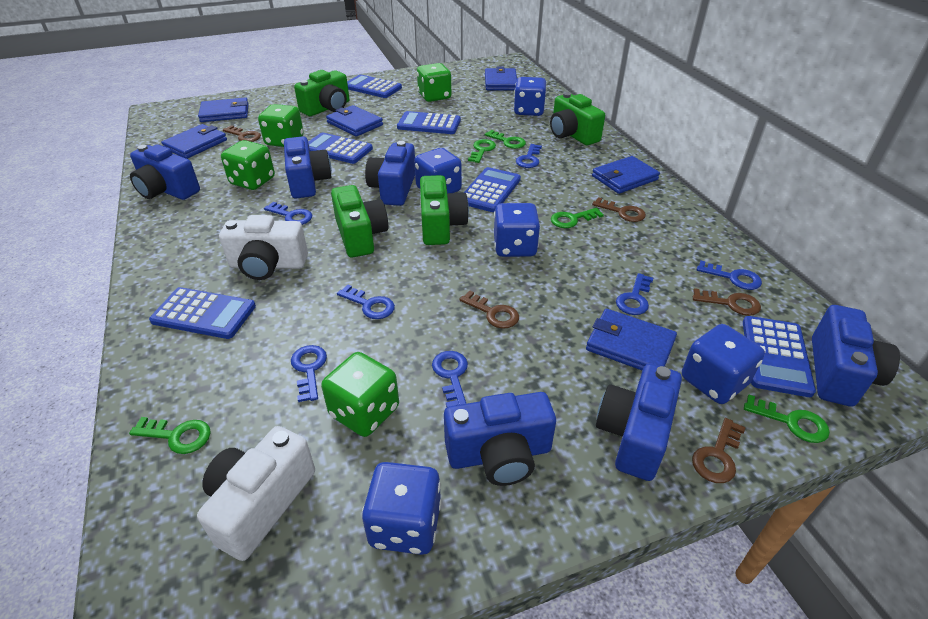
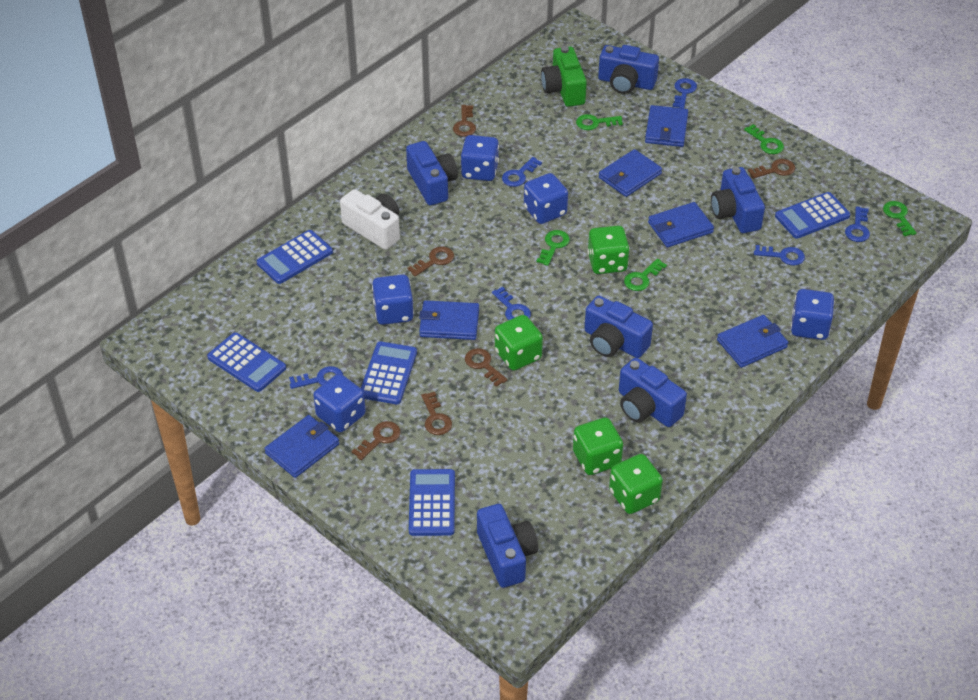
blue calculator: 6 -> 5
blue key: 7 -> 6
brown key: 5 -> 6
green camera: 4 -> 1
white camera: 2 -> 1

